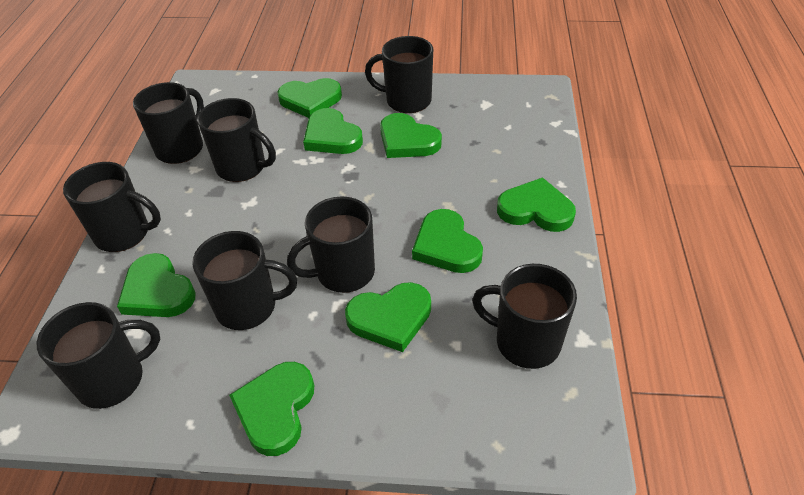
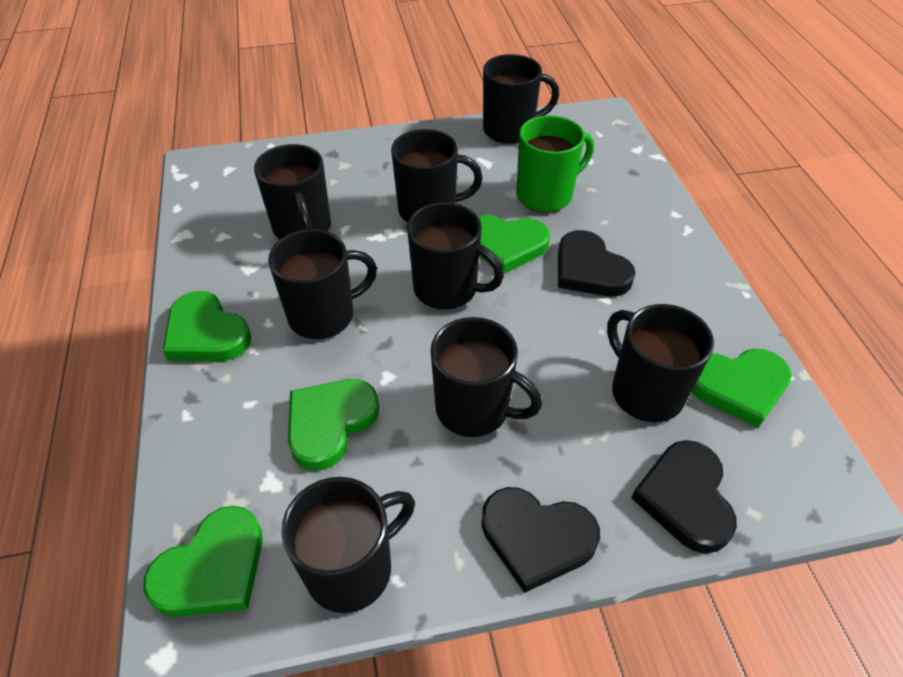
black heart: 0 -> 3
green heart: 8 -> 5
green mug: 0 -> 1

